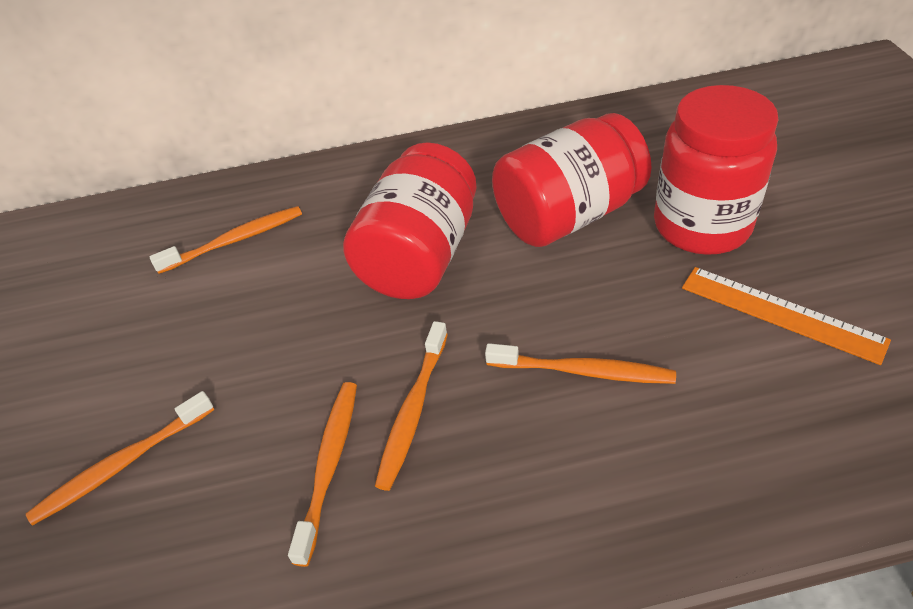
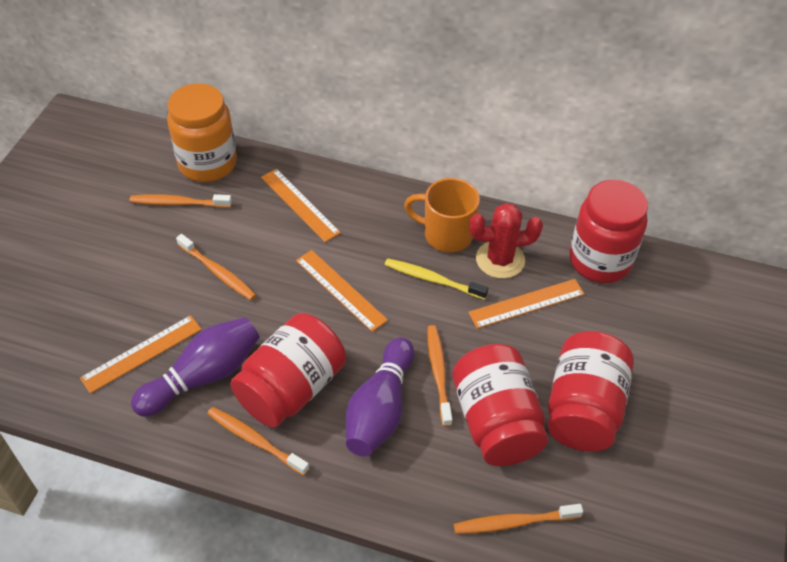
orange jar: 0 -> 1
orange mug: 0 -> 1
orange ruler: 1 -> 4
purple bowling pin: 0 -> 2
red cactus: 0 -> 1
red jar: 3 -> 4
yellow toothbrush: 0 -> 1

